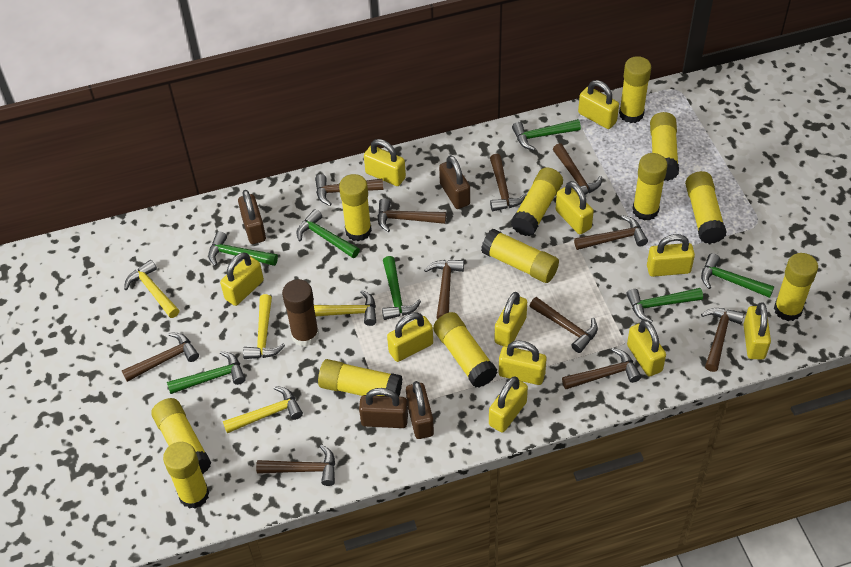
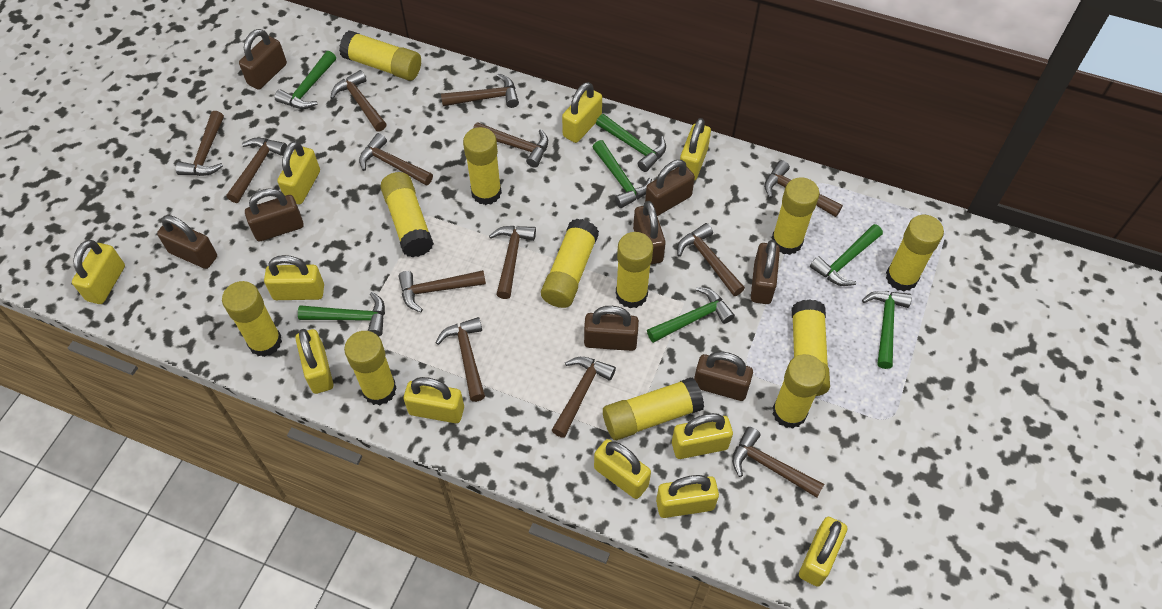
brown glue stick: 1 -> 0
brown hammer: 11 -> 13
brown padlock: 4 -> 8
yellow hammer: 4 -> 0

